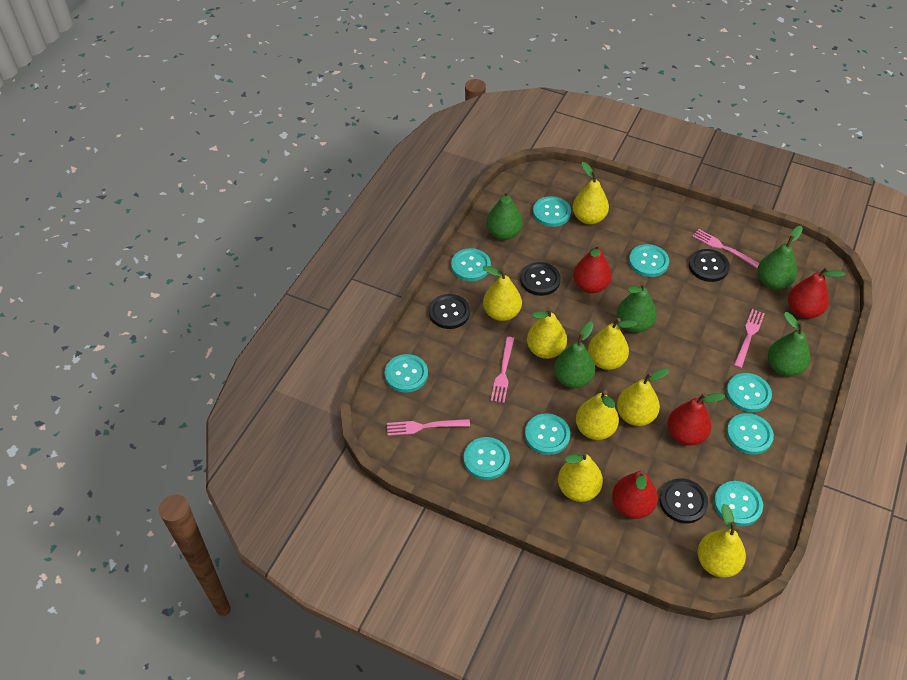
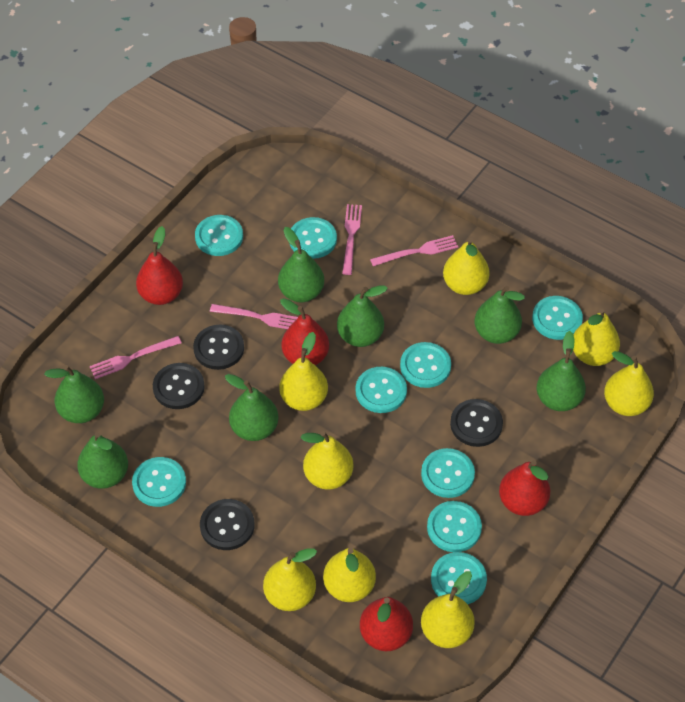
green pear: 5 -> 7

